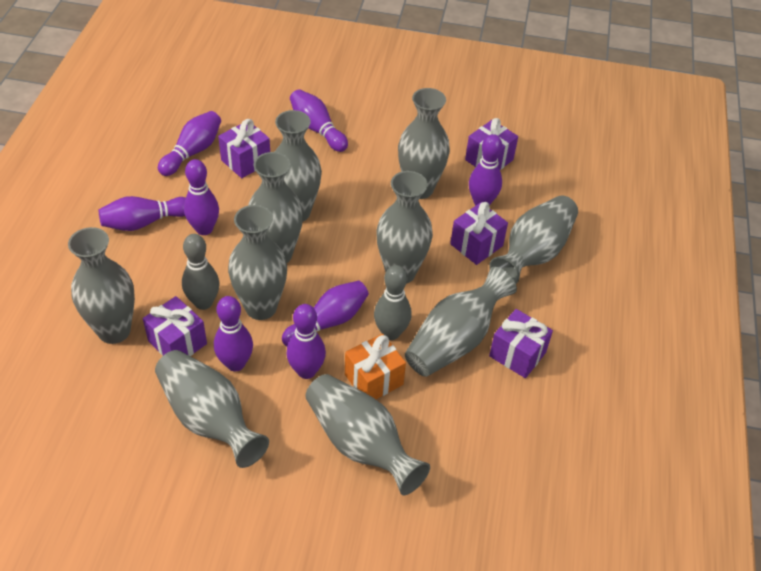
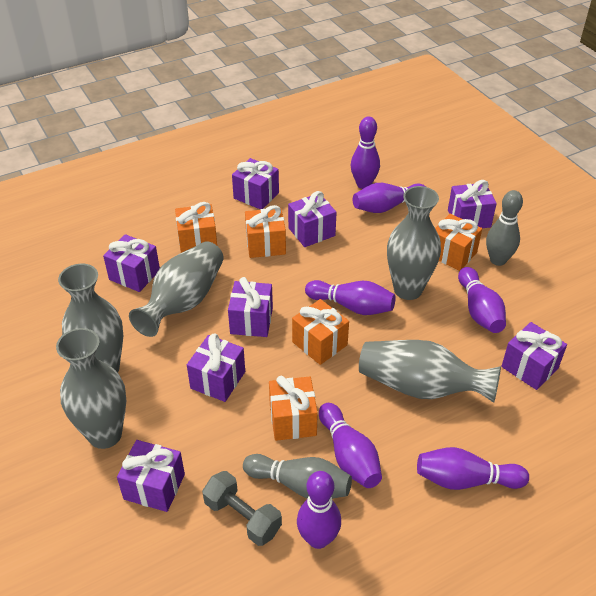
grey dumbbell: 0 -> 1
grey vase: 10 -> 5
orange gift: 1 -> 5
purple bowling pin: 8 -> 7
purple gift: 5 -> 8

